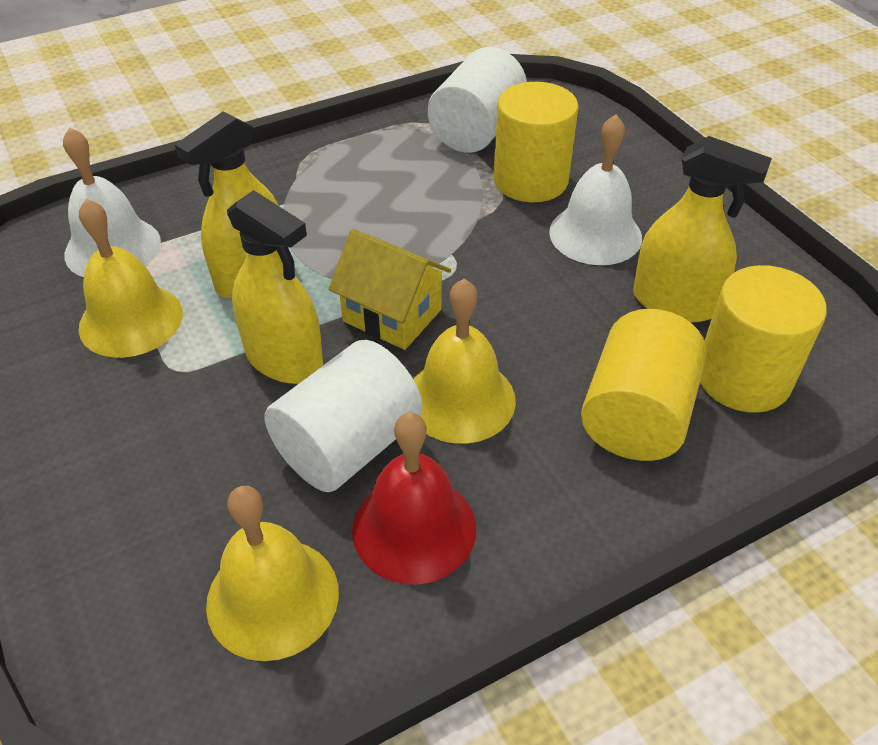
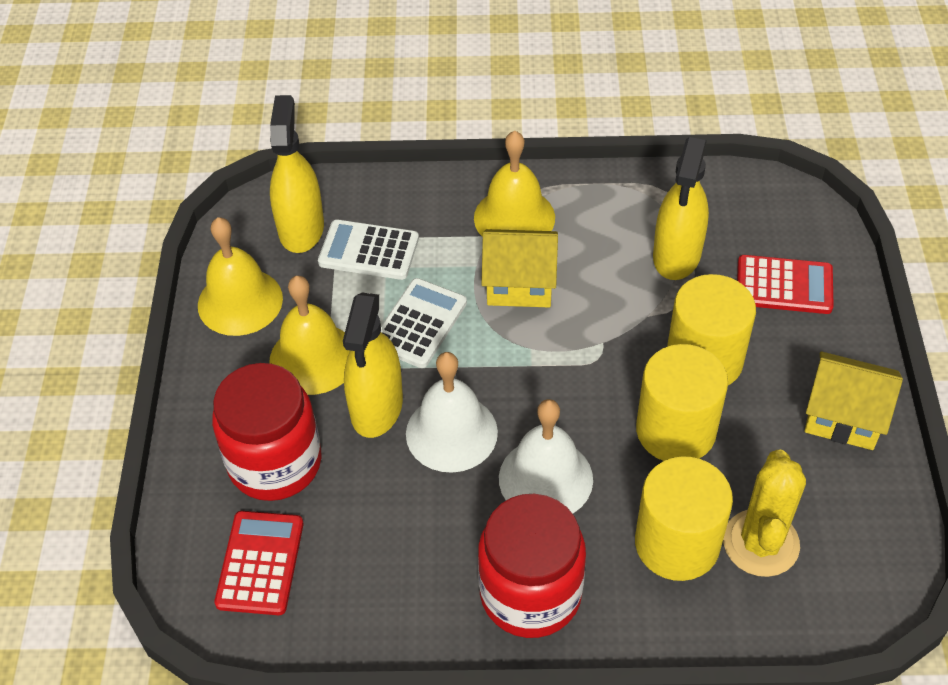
red bell: 1 -> 0
red calculator: 0 -> 2
red jar: 0 -> 2
white calculator: 0 -> 2
white cylinder: 2 -> 0
yellow cactus: 0 -> 1
yellow house: 1 -> 2

